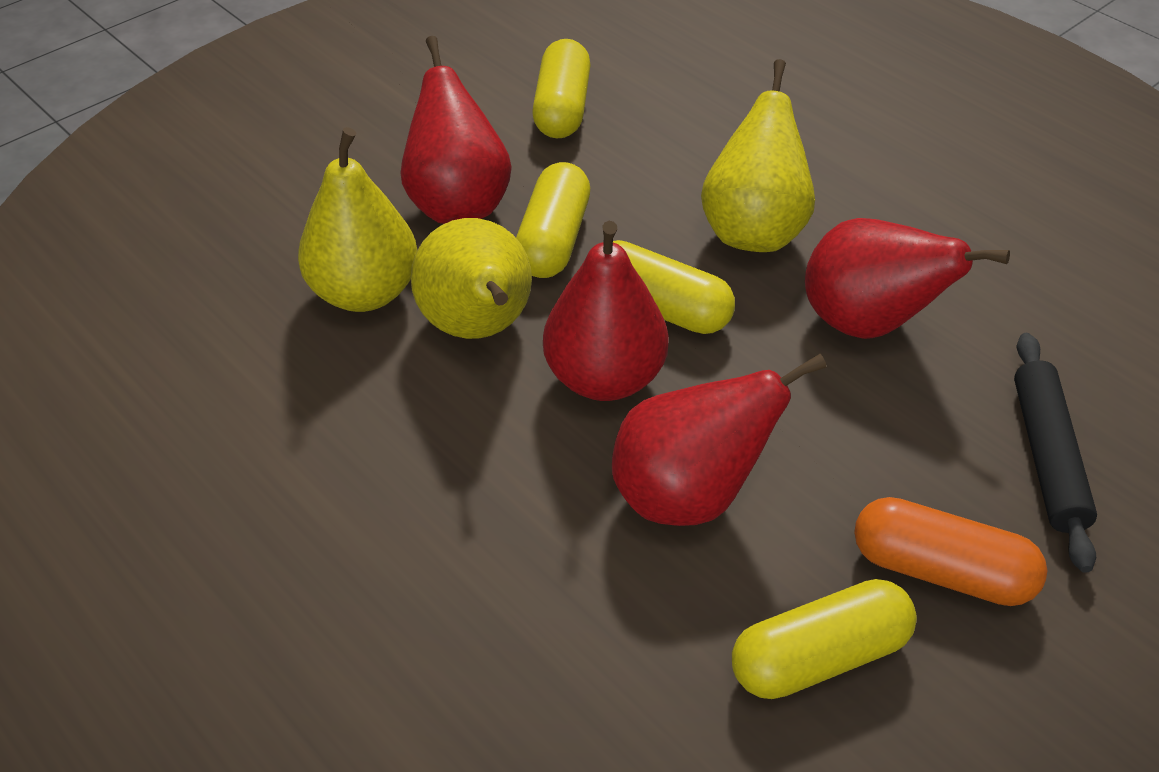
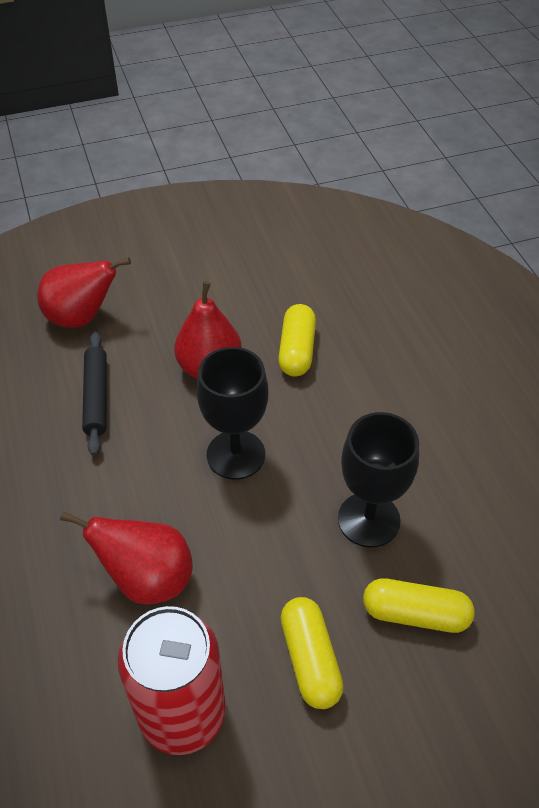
black goblet: 0 -> 2
orange capsule: 1 -> 0
red can: 0 -> 1
red pear: 4 -> 3
yellow capsule: 4 -> 3
yellow pear: 3 -> 0

